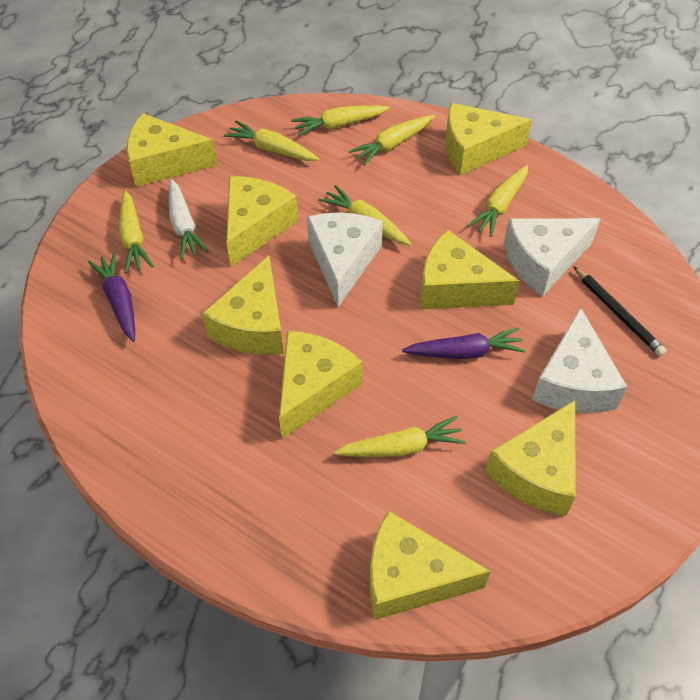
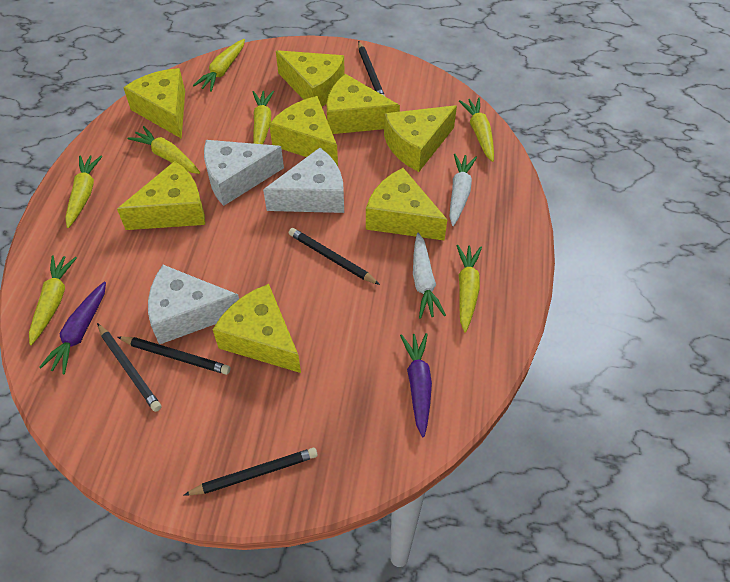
black pencil: 1 -> 5
white carrot: 1 -> 2

